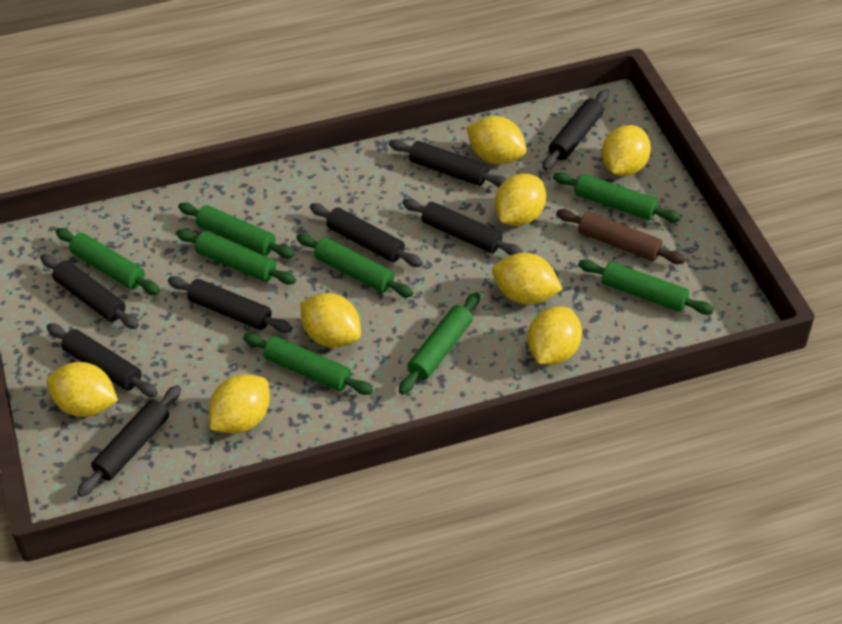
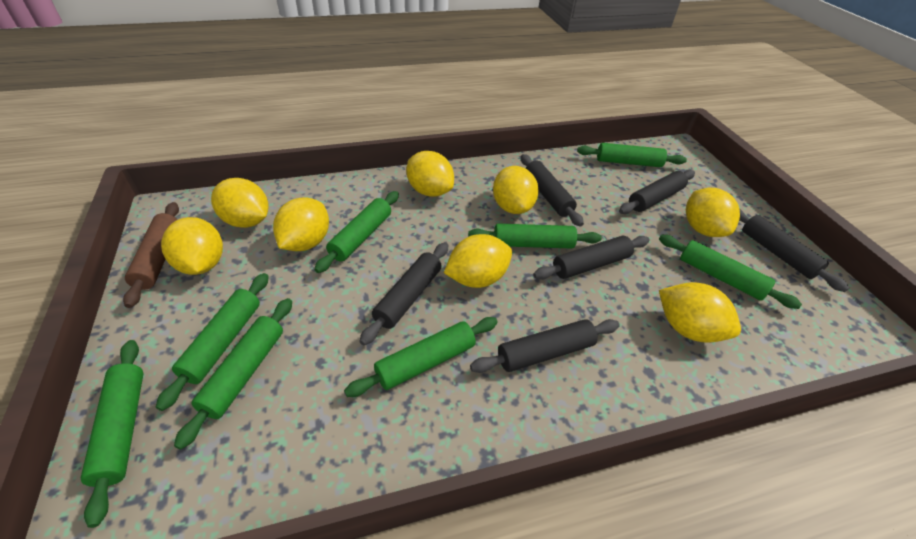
black rolling pin: 8 -> 6

